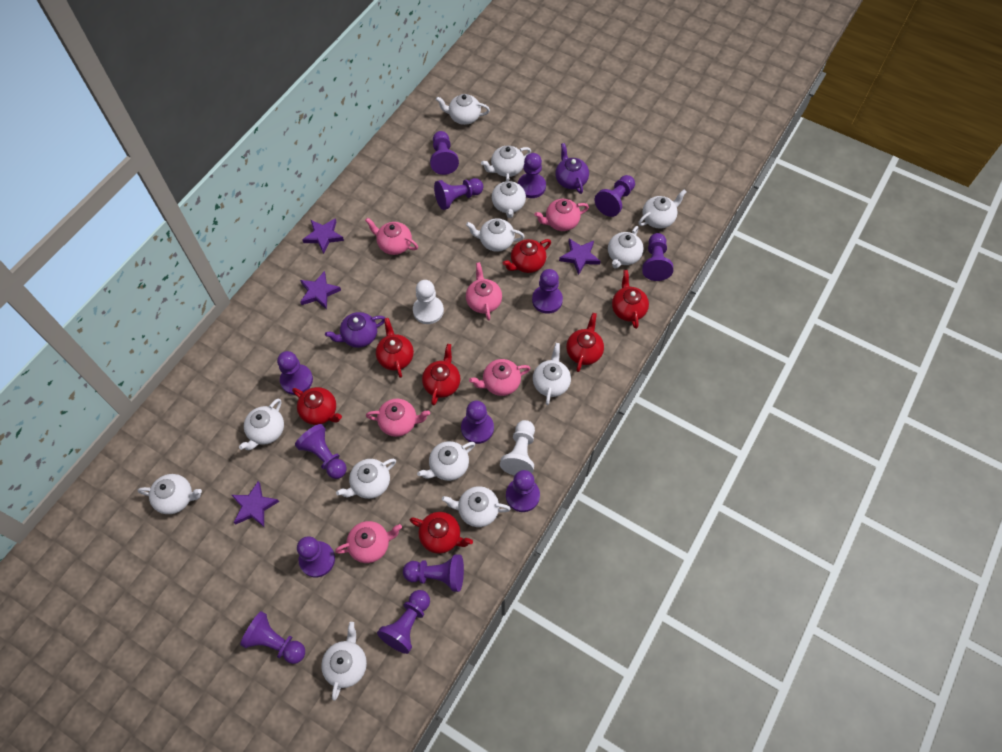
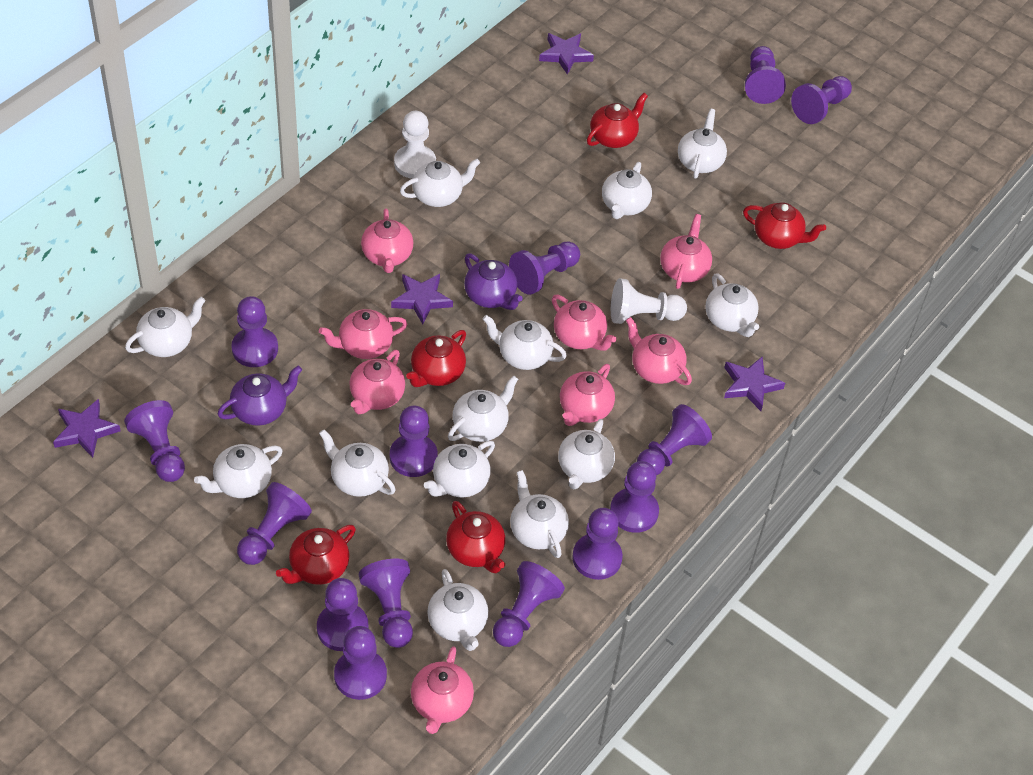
pink teapot: 6 -> 8
red teapot: 7 -> 5

